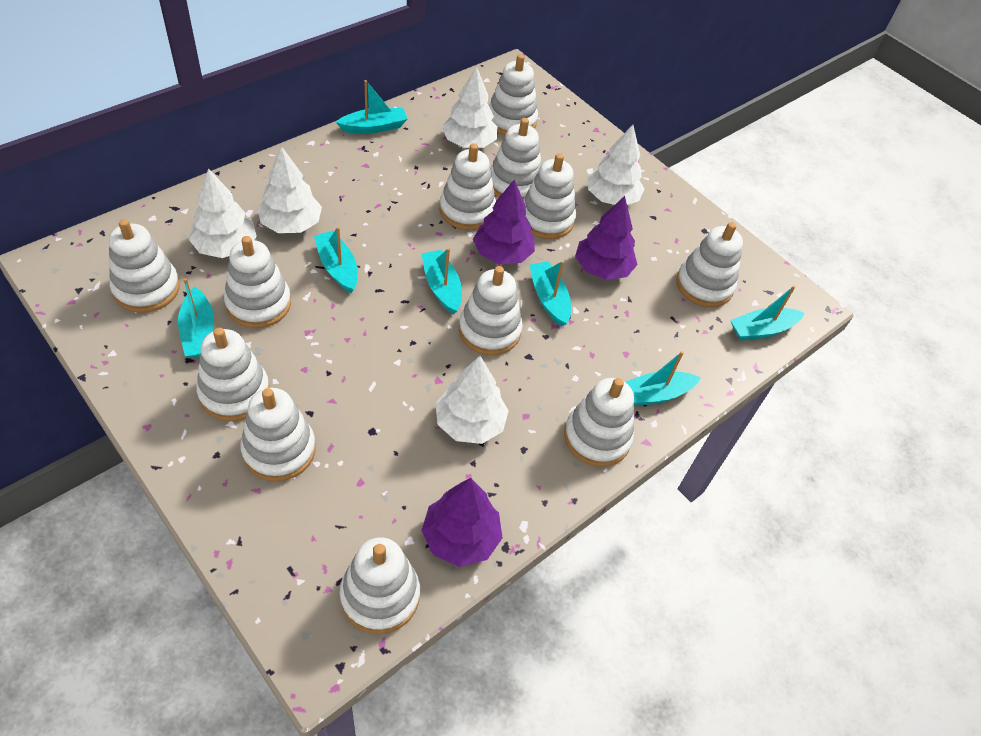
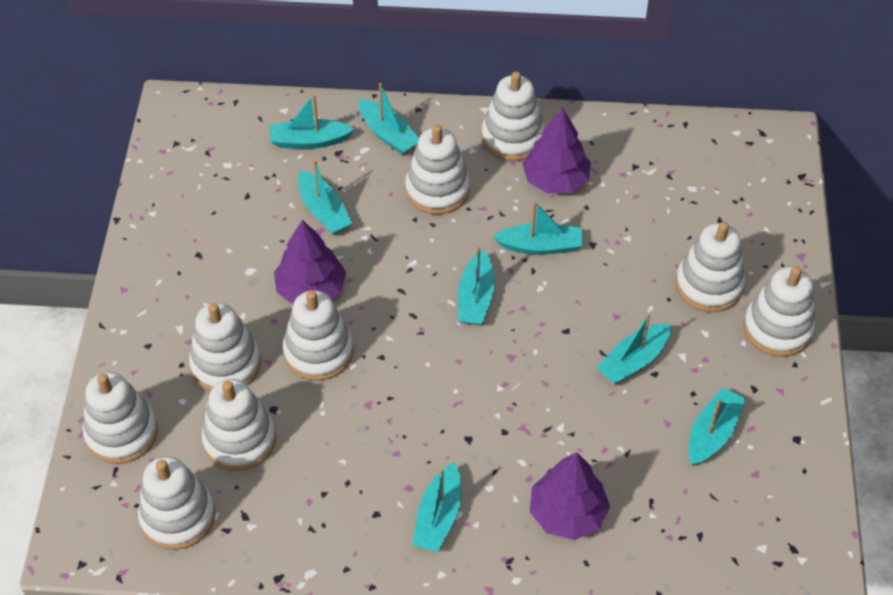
turquoise boat: 7 -> 8
white stacking toy: 12 -> 9
white tree: 5 -> 0

